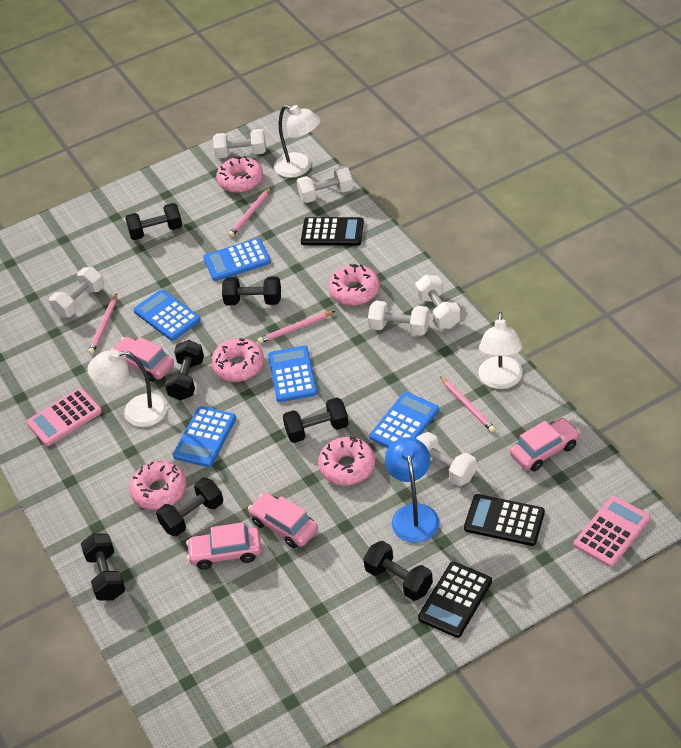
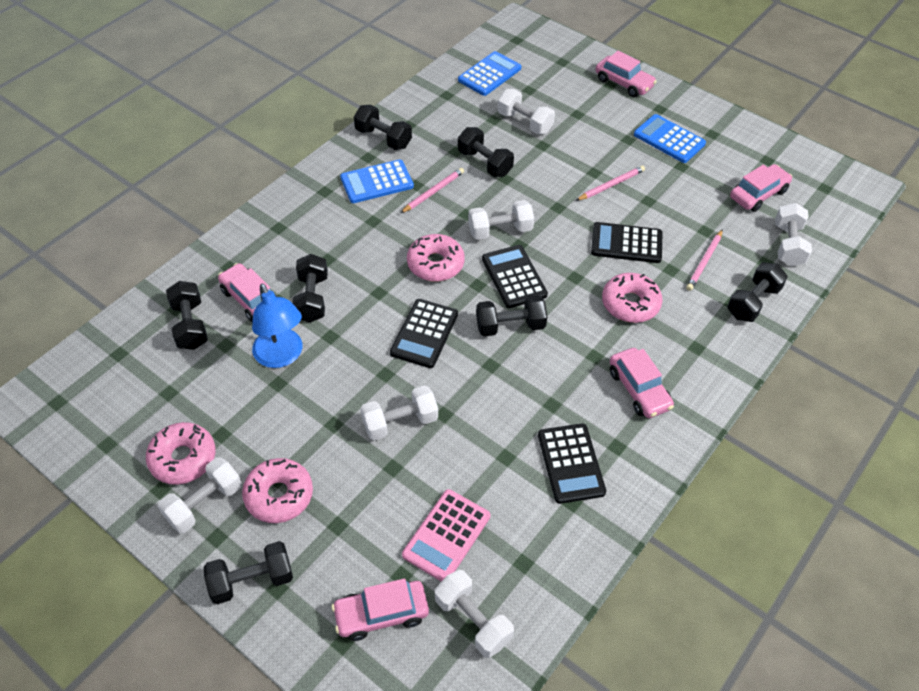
black calculator: 3 -> 4
blue calculator: 5 -> 3
pink calculator: 2 -> 1
pink car: 4 -> 5
pink donut: 5 -> 4
pink pencil: 4 -> 3
white lamp: 3 -> 0

